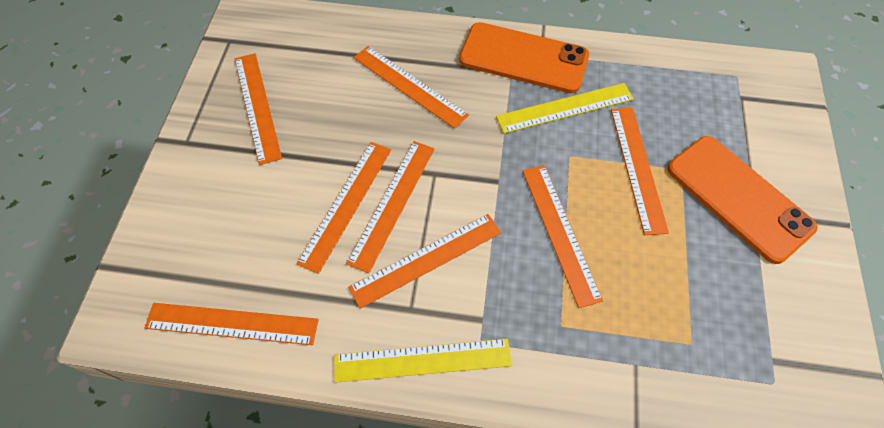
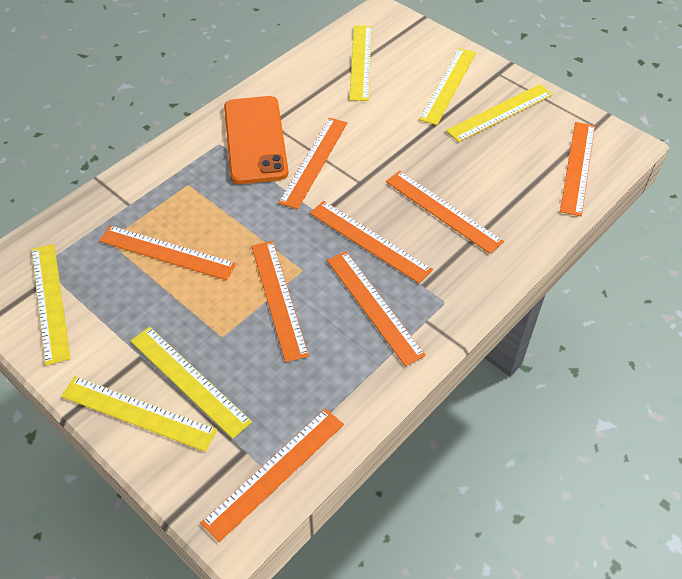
orange phone: 2 -> 1
yellow ruler: 2 -> 6

